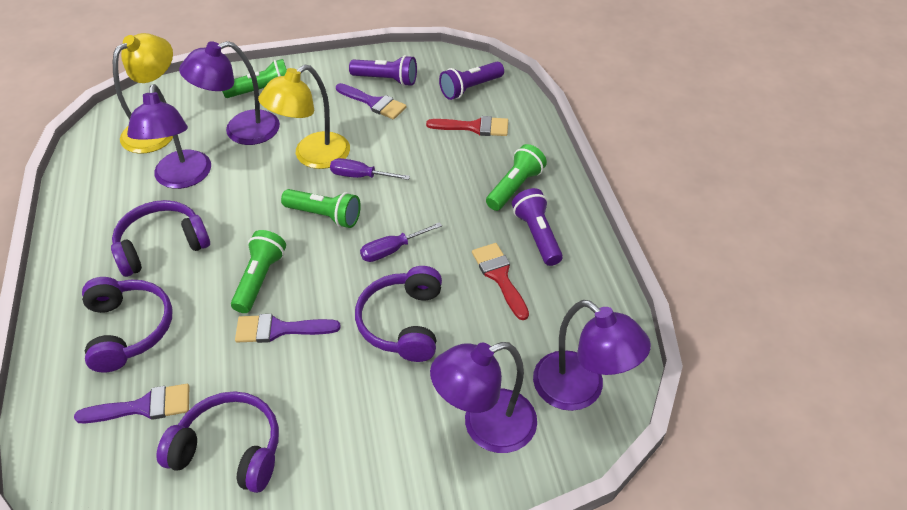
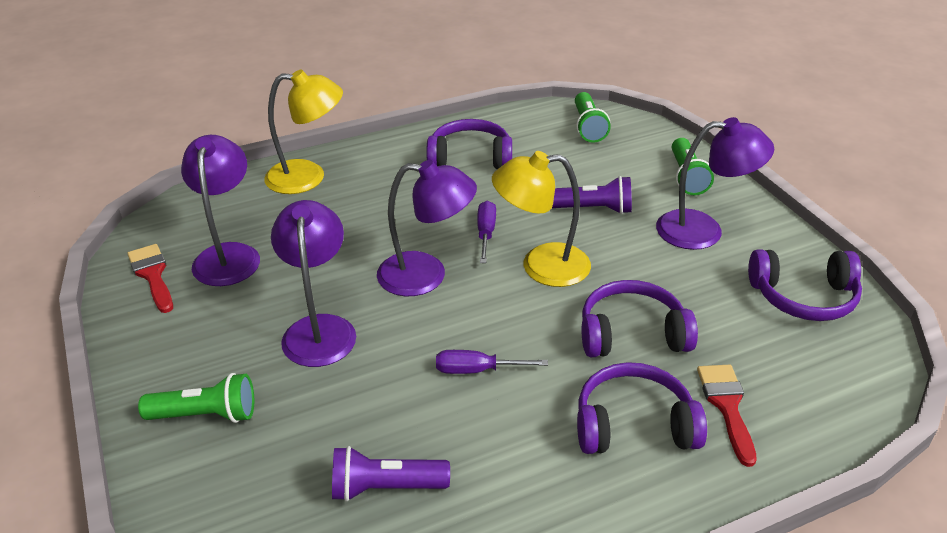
green flashlight: 4 -> 3
purple brush: 3 -> 0
purple flashlight: 3 -> 2

